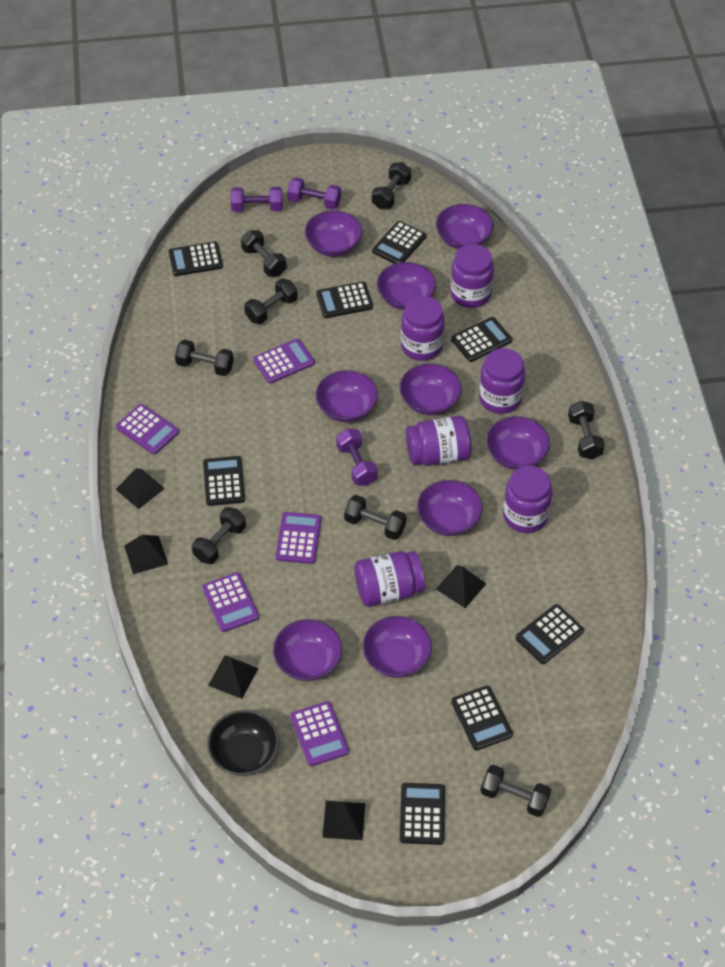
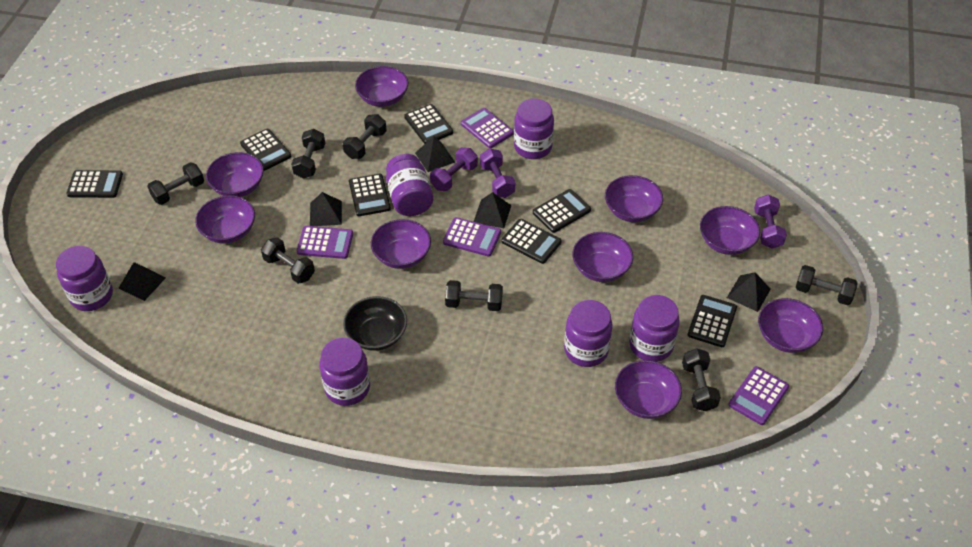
black calculator: 8 -> 7
black dumbbell: 8 -> 7
purple calculator: 5 -> 4

